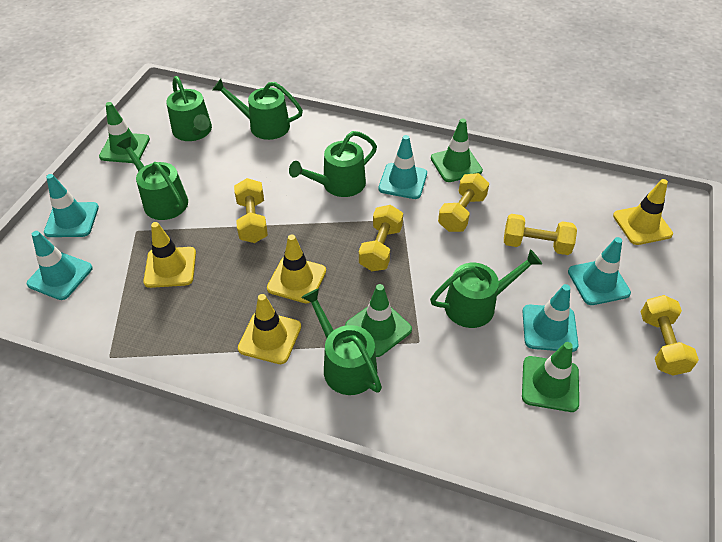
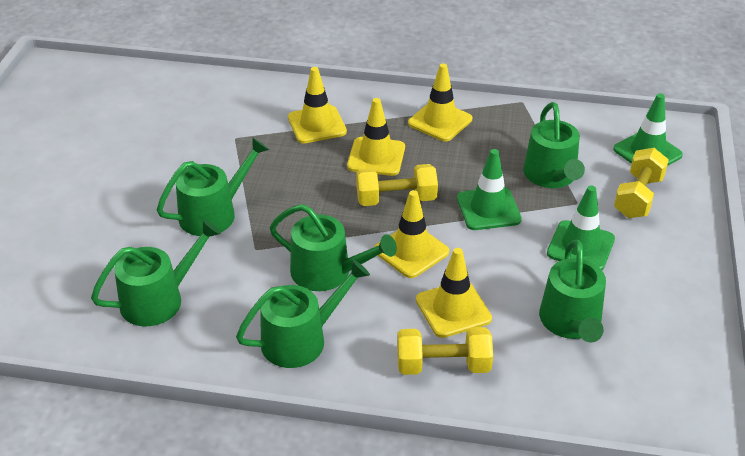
green traffic cone: 4 -> 3
turquoise traffic cone: 5 -> 0
yellow dumbbell: 5 -> 3
yellow traffic cone: 4 -> 5

